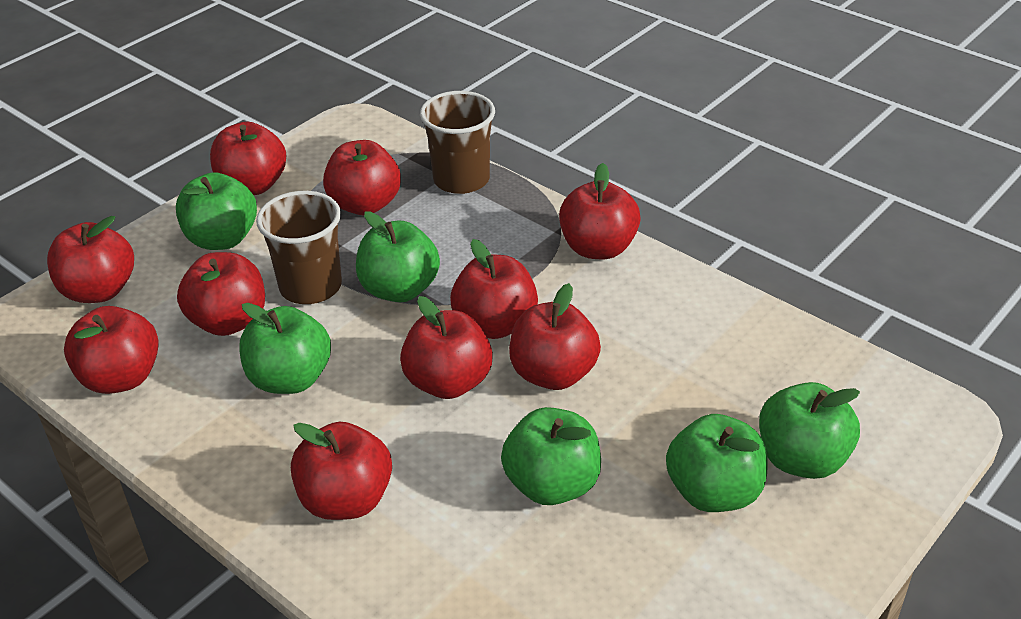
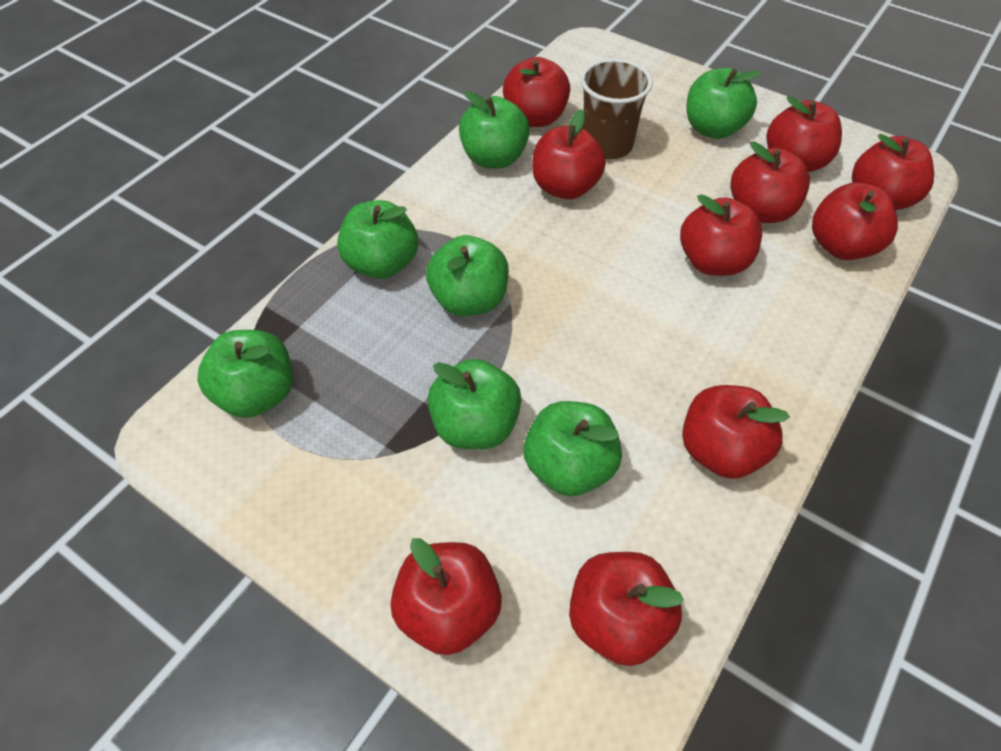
brown cup: 2 -> 1
green apple: 6 -> 7

